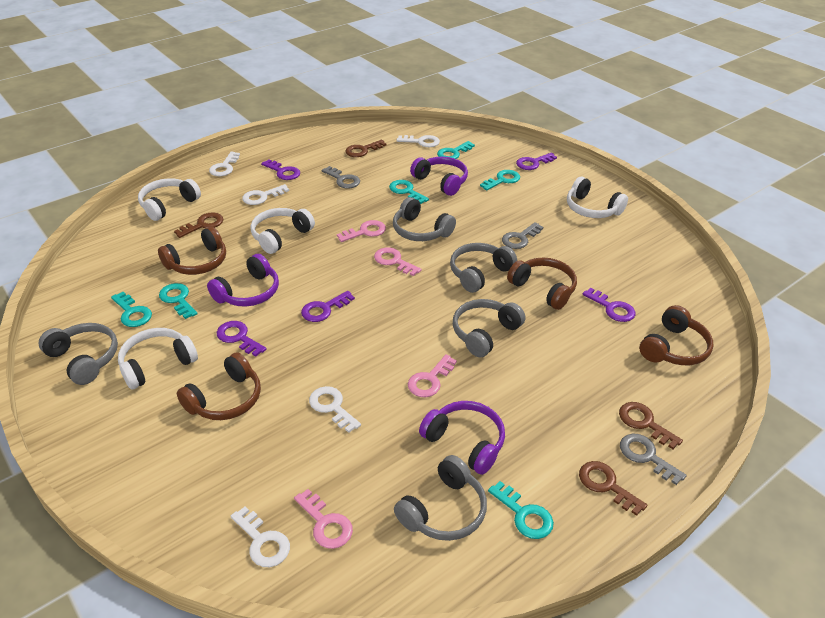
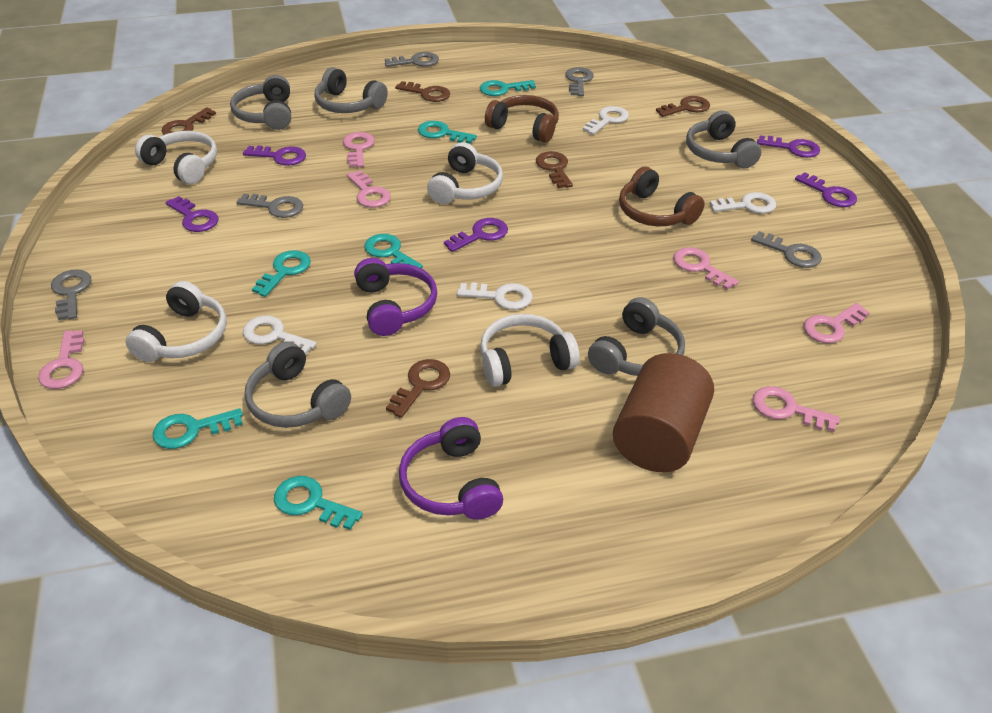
brown cylinder: 0 -> 1
brown headphones: 4 -> 2
brown key: 4 -> 5
grey key: 3 -> 5
pink key: 4 -> 6
purple headphones: 3 -> 2
white key: 5 -> 4

